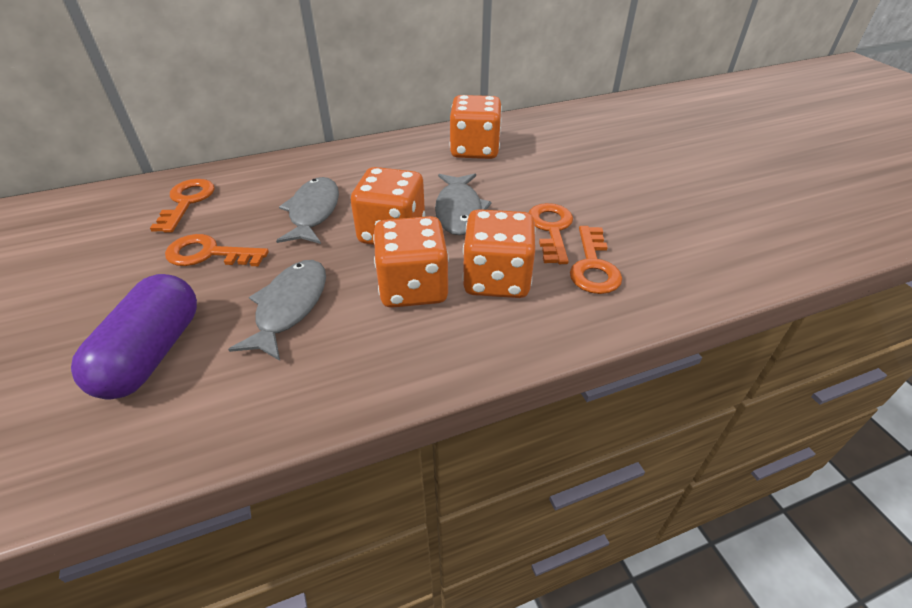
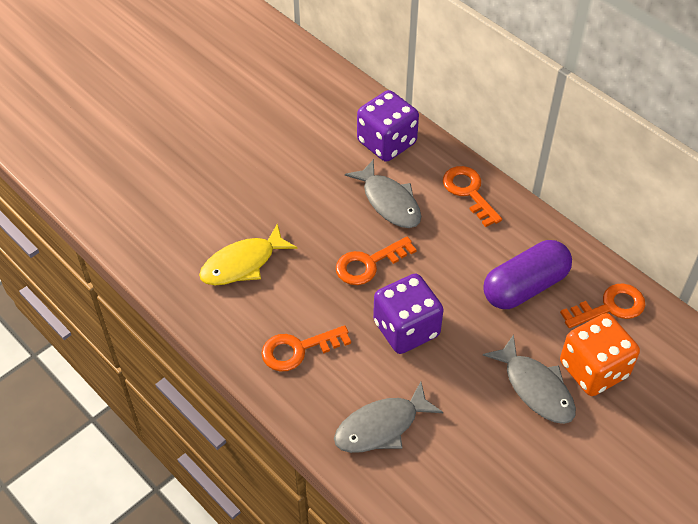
orange dice: 4 -> 1
purple dice: 0 -> 2
yellow fish: 0 -> 1

